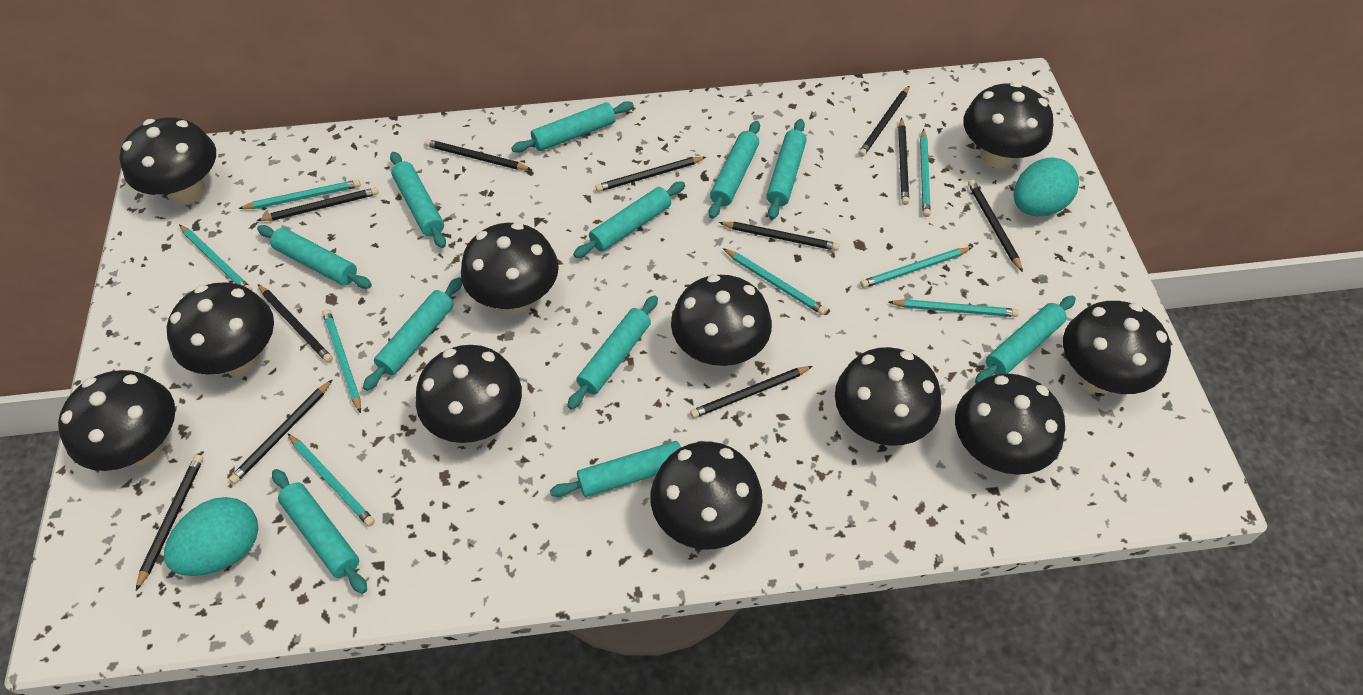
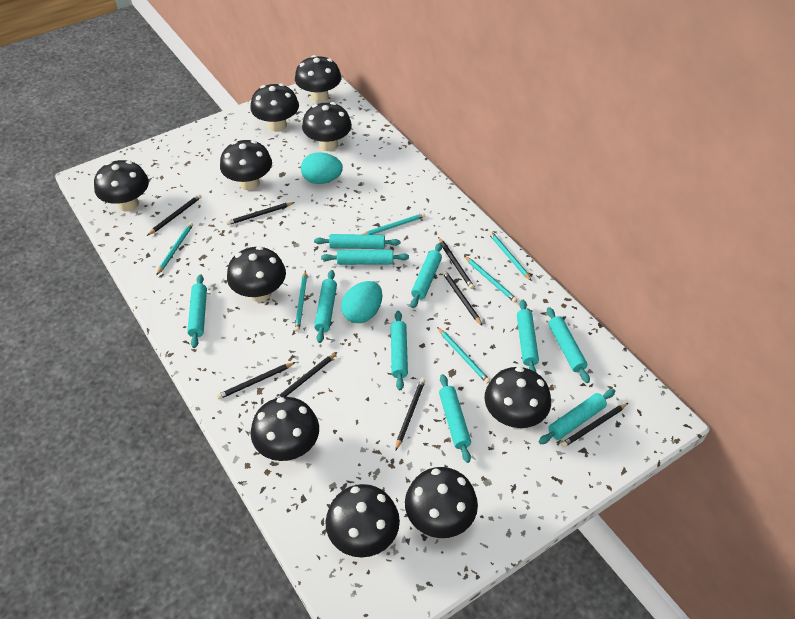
black mushroom: 11 -> 10
black pencil: 11 -> 8
turquoise pencil: 8 -> 6
turquoise rolling pin: 11 -> 10

